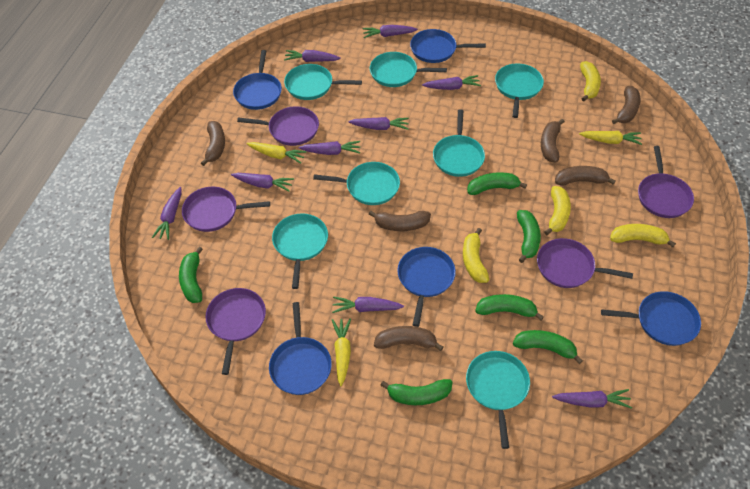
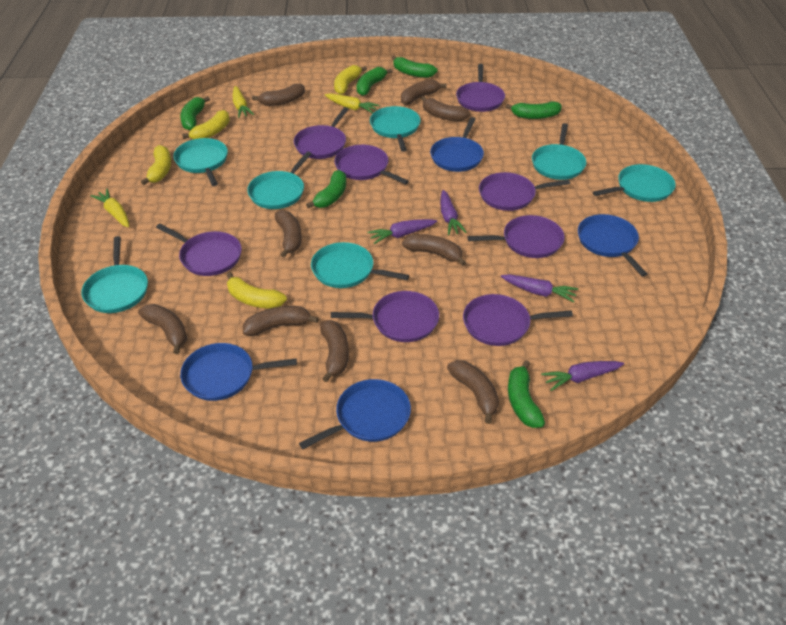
blue pan: 5 -> 4
brown banana: 6 -> 9
purple carrot: 9 -> 4
purple pan: 5 -> 8

